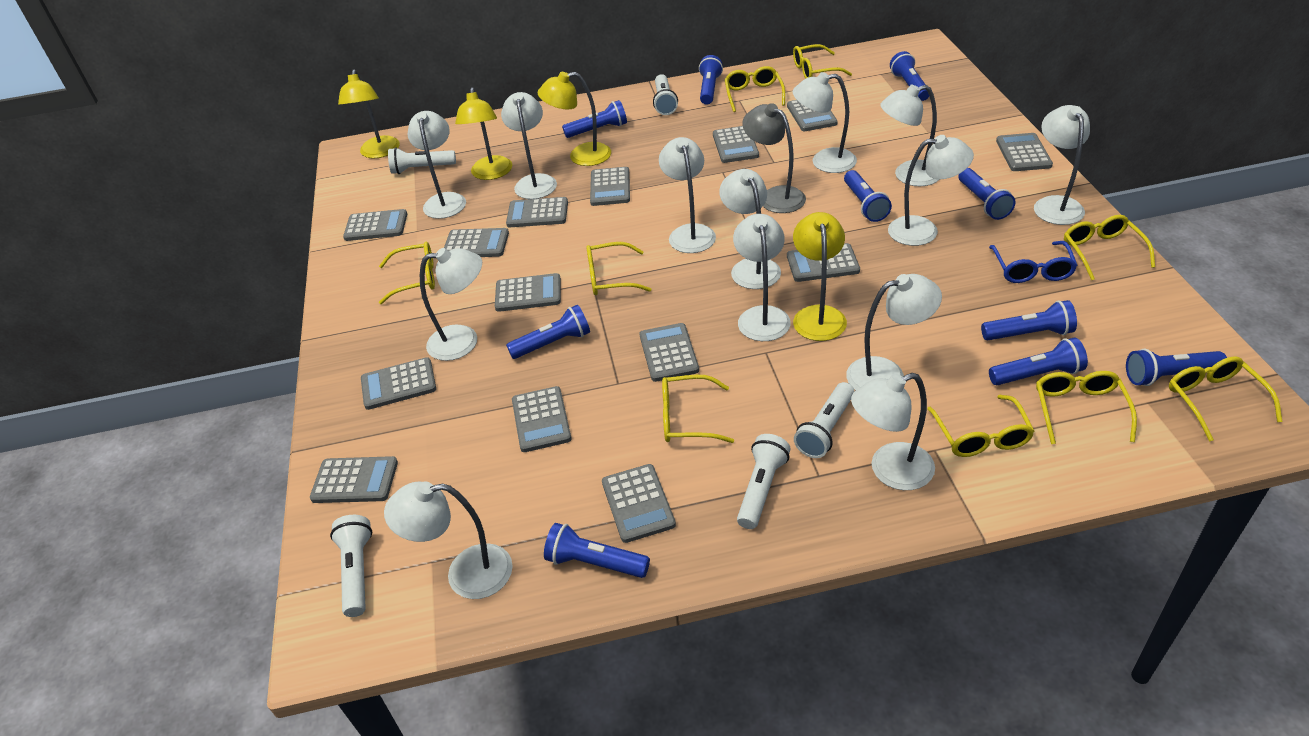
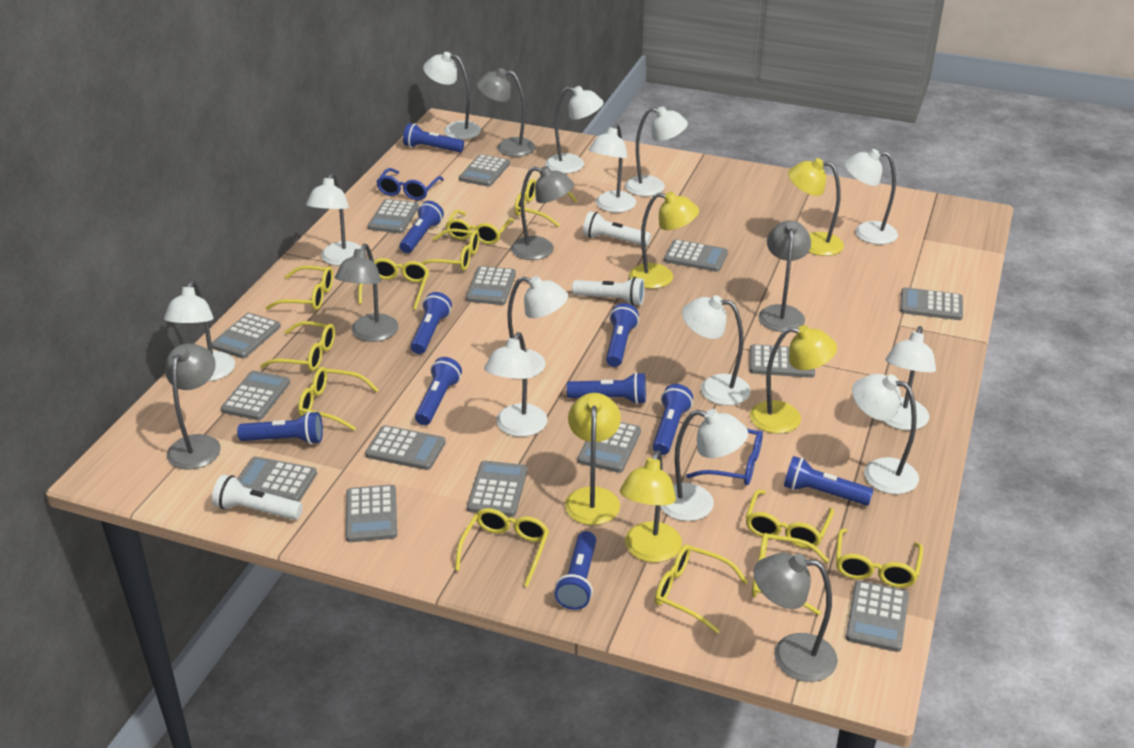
blue glasses: 1 -> 2
grey lamp: 1 -> 6
white flashlight: 5 -> 3
yellow glasses: 9 -> 12
yellow lamp: 4 -> 5

